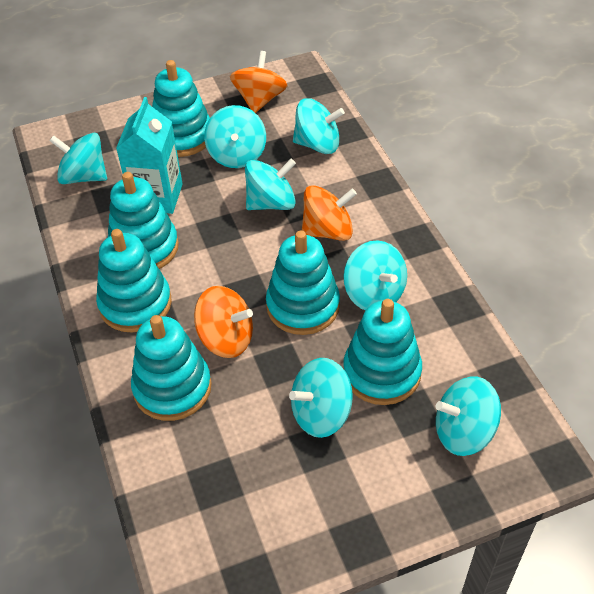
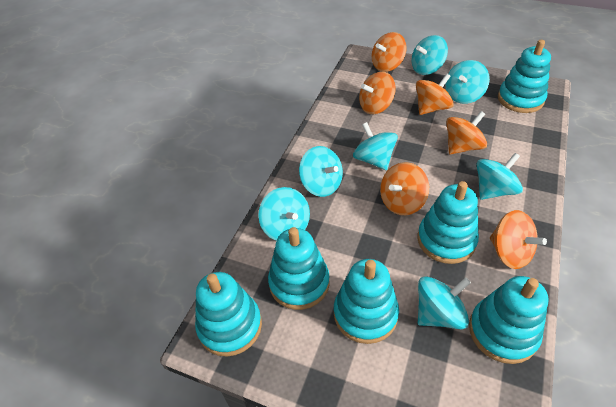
orange spinning top: 3 -> 6
turquoise carton: 1 -> 0

